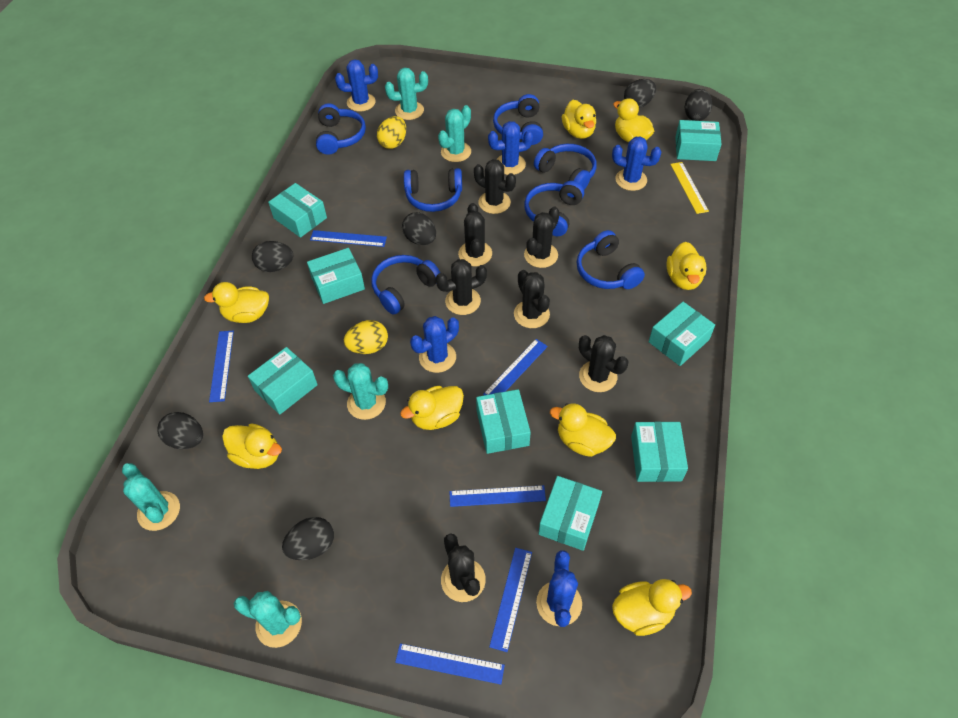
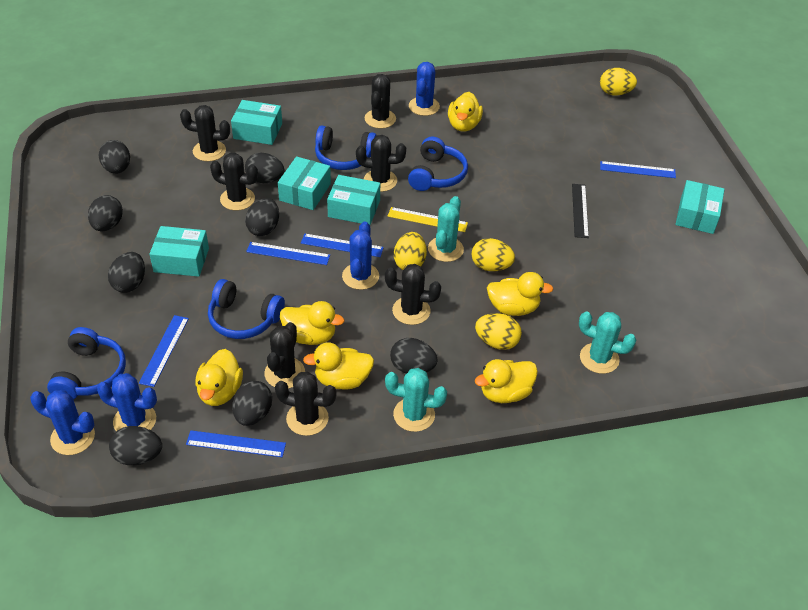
black egg: 6 -> 8
black ruler: 0 -> 1
blue cactus: 5 -> 4
blue headphones: 7 -> 4
blue ruler: 6 -> 5
turquoise box: 8 -> 5
turquoise cactus: 5 -> 3
yellow duck: 8 -> 6
yellow egg: 2 -> 4

